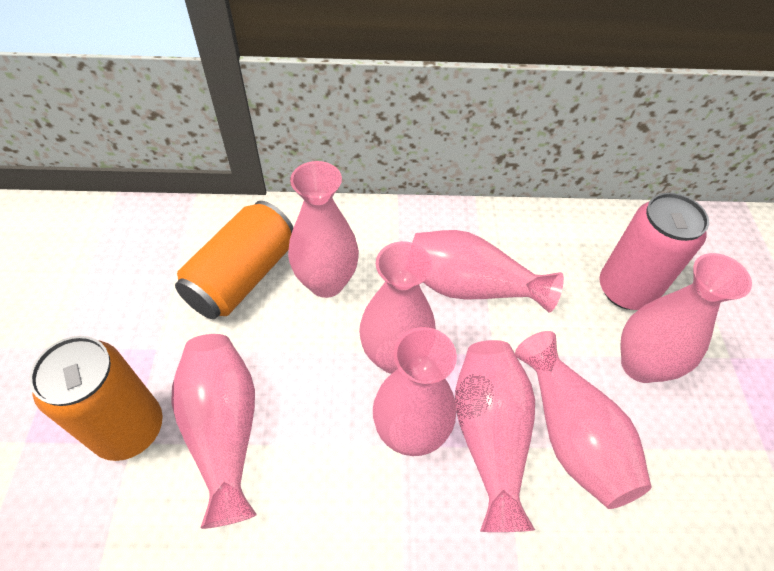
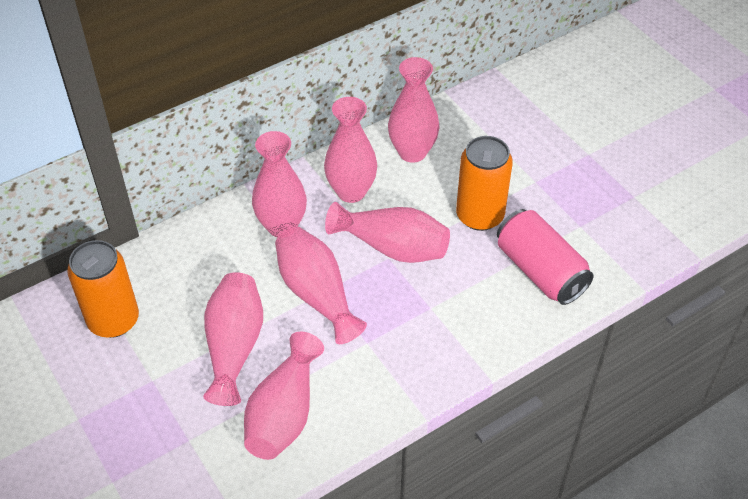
pink vase: 8 -> 7

